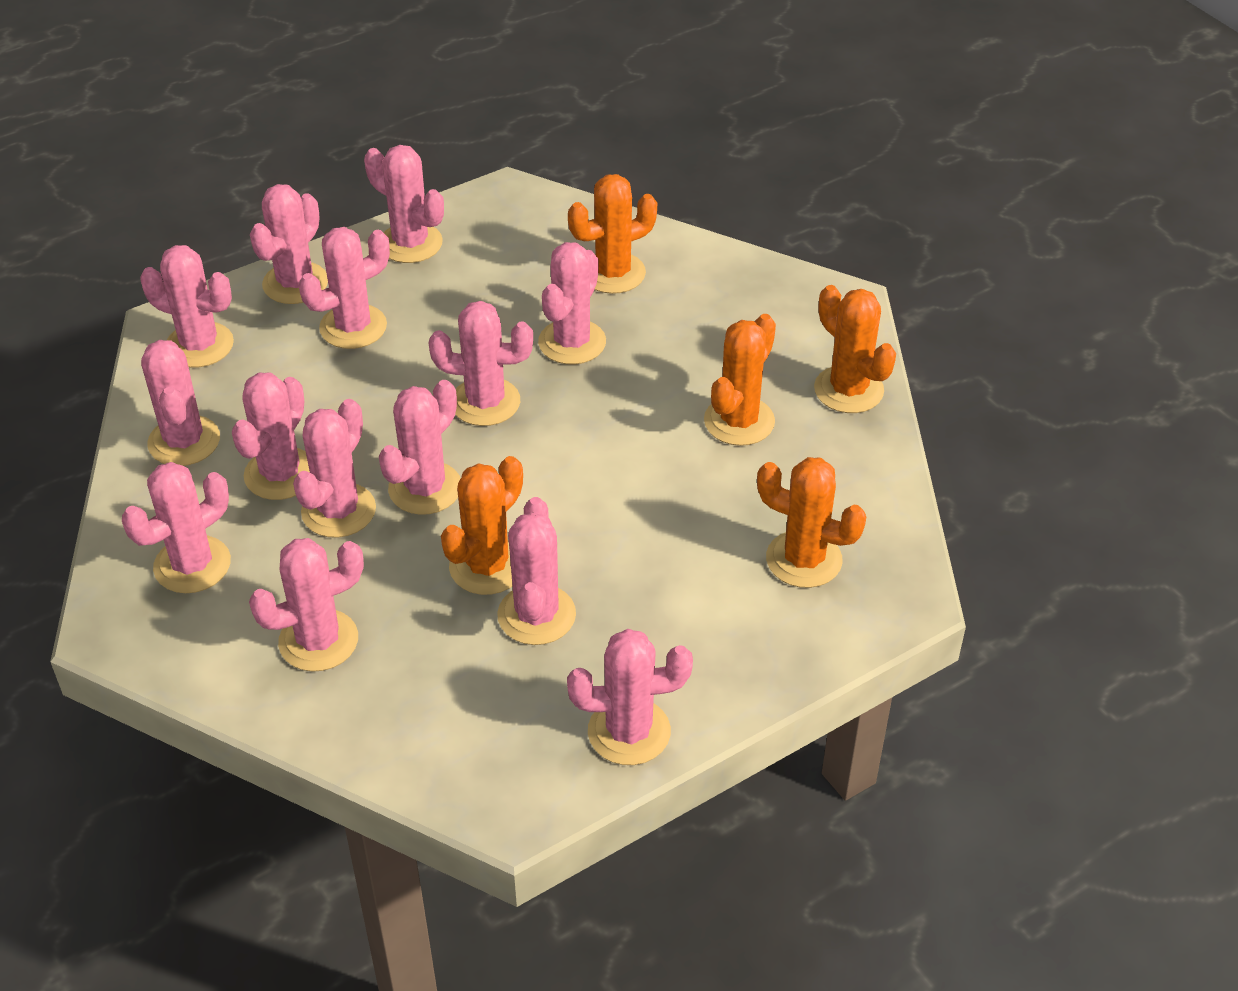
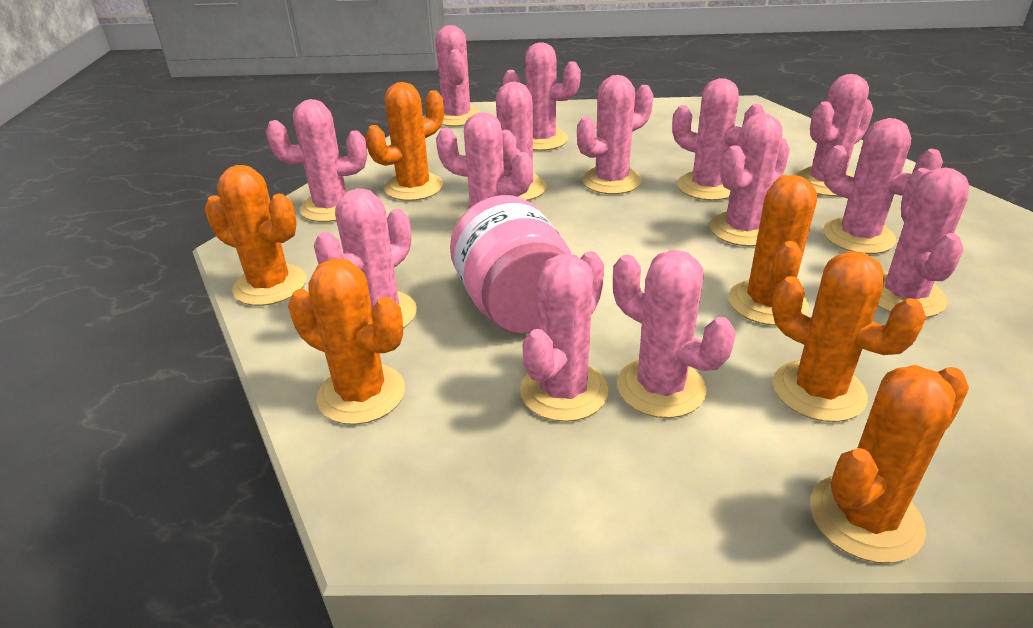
orange cactus: 5 -> 6
pink jar: 0 -> 1

